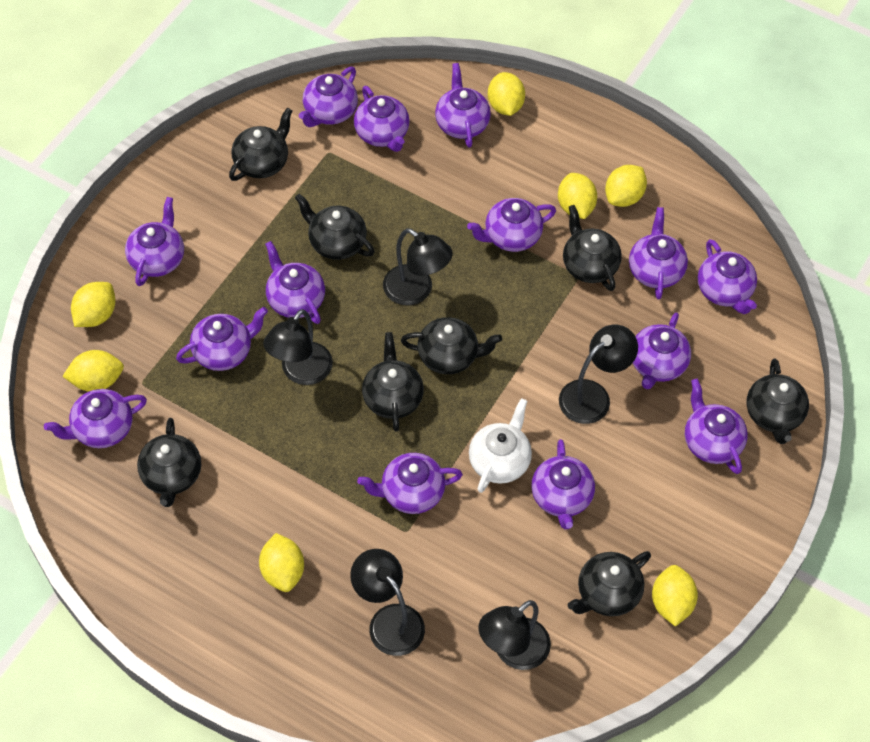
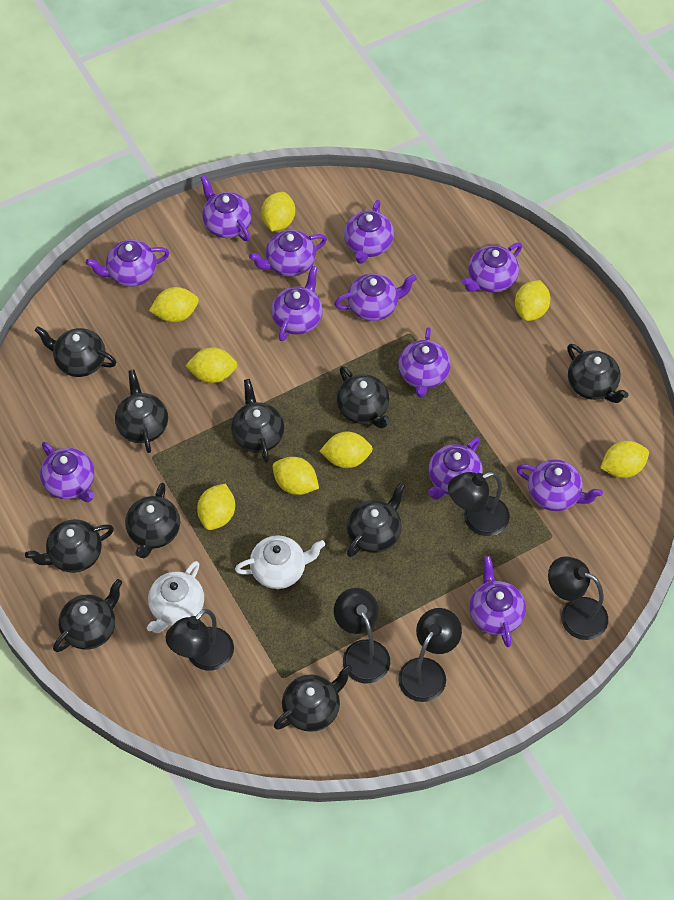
black teapot: 8 -> 10
purple teapot: 14 -> 12
white teapot: 1 -> 2
yellow lemon: 7 -> 8

